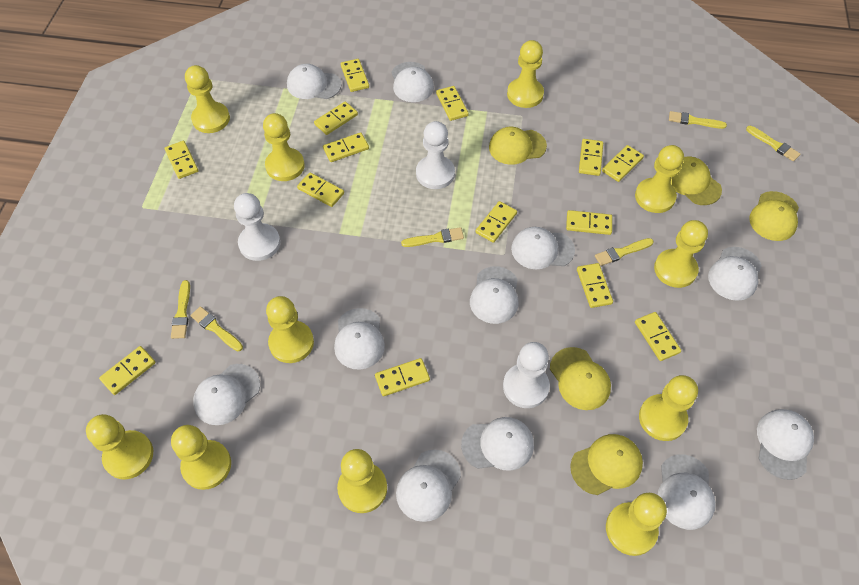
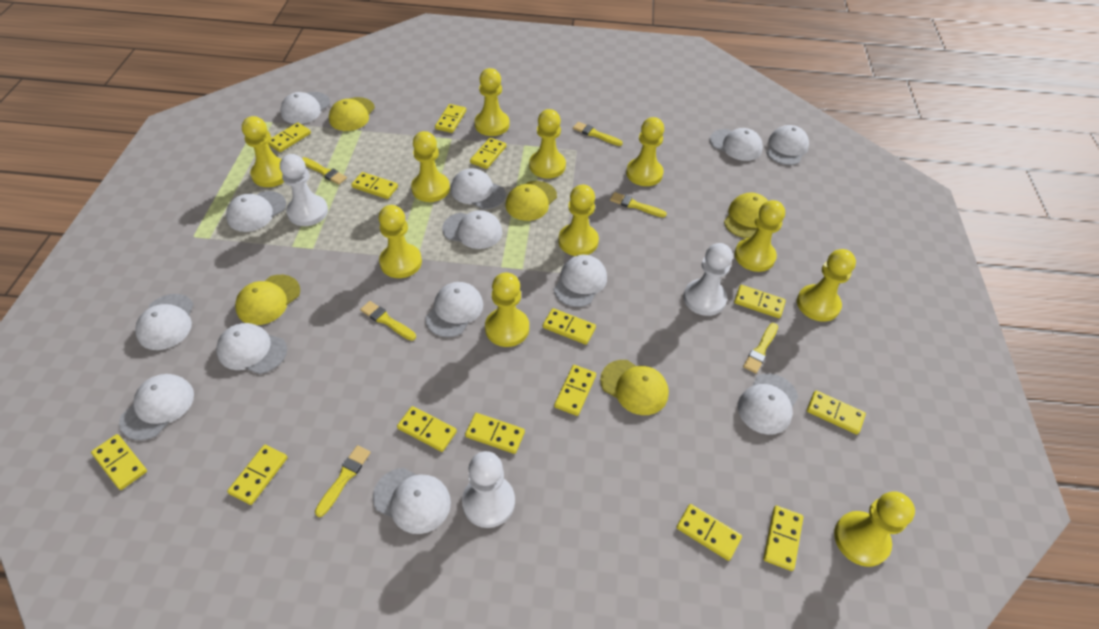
white cap: 11 -> 13

